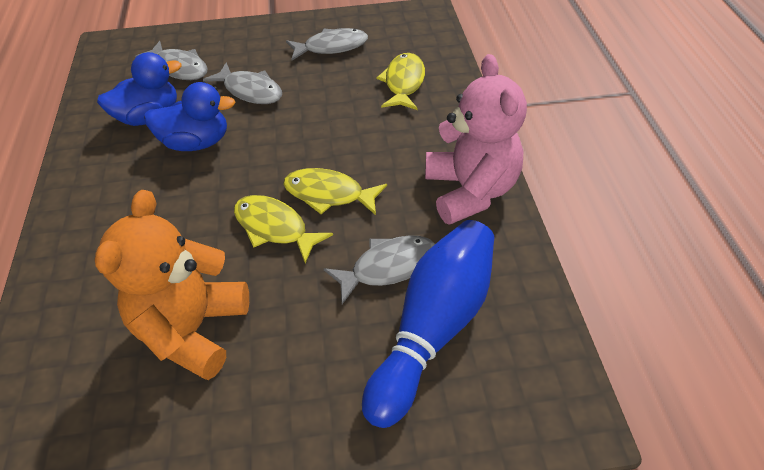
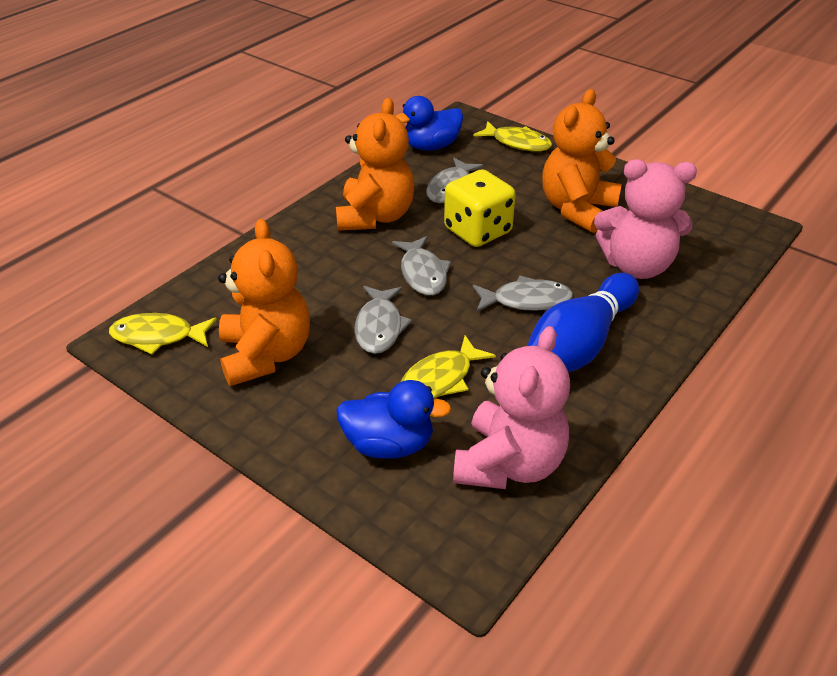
orange teddy bear: 1 -> 3
pink teddy bear: 1 -> 2
yellow dice: 0 -> 1

